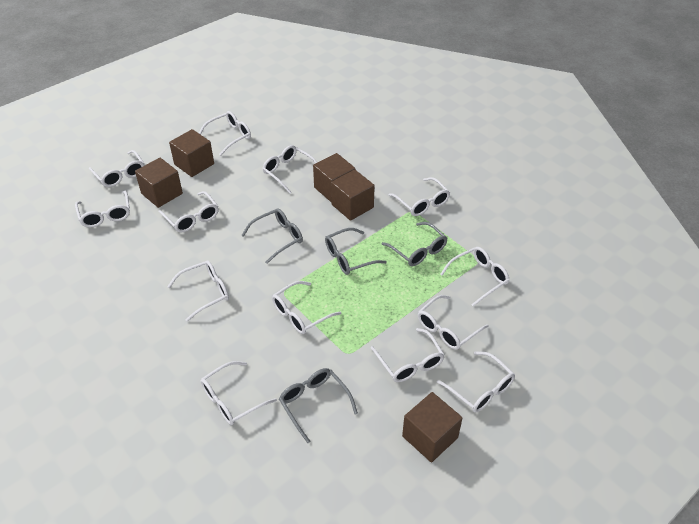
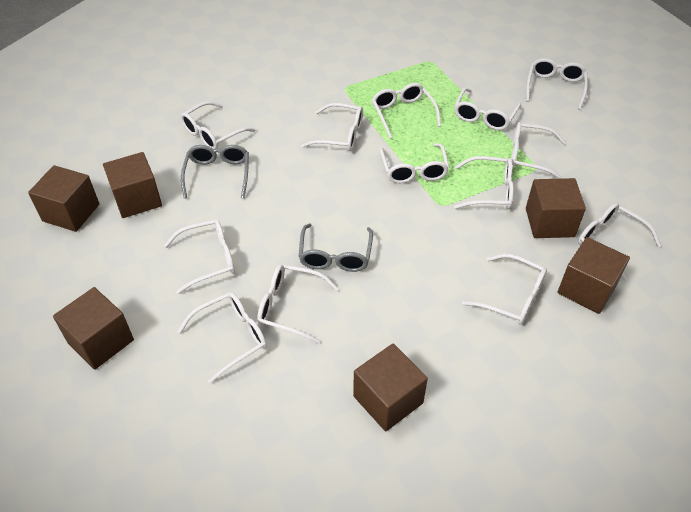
brown cube: 5 -> 6
grey glasses: 4 -> 2

